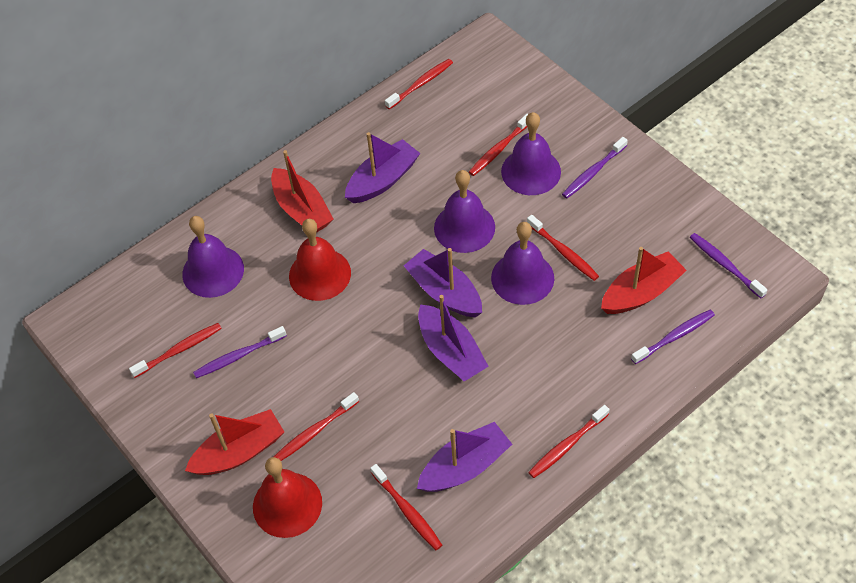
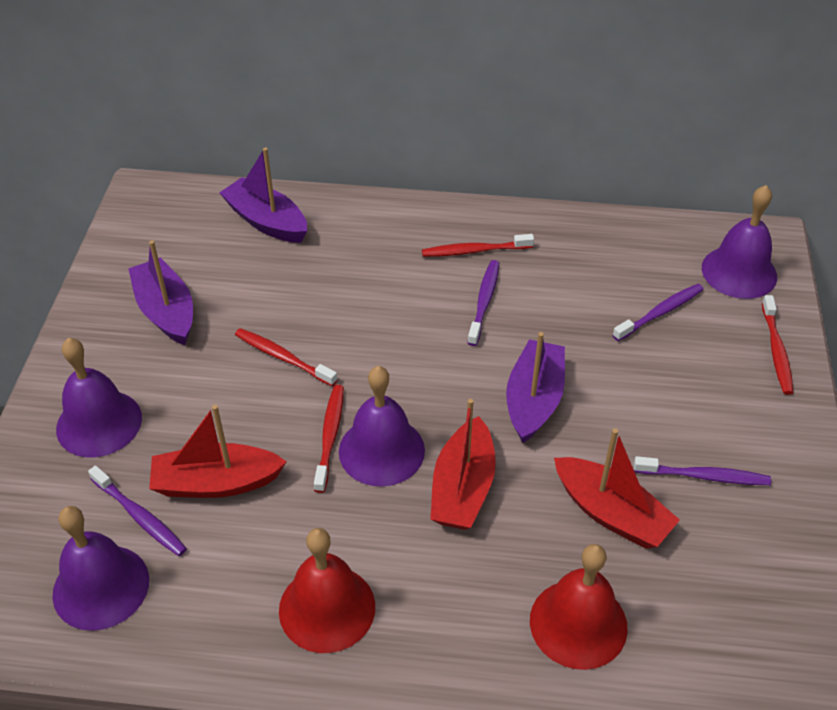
purple boat: 4 -> 3
red toothbrush: 7 -> 4

